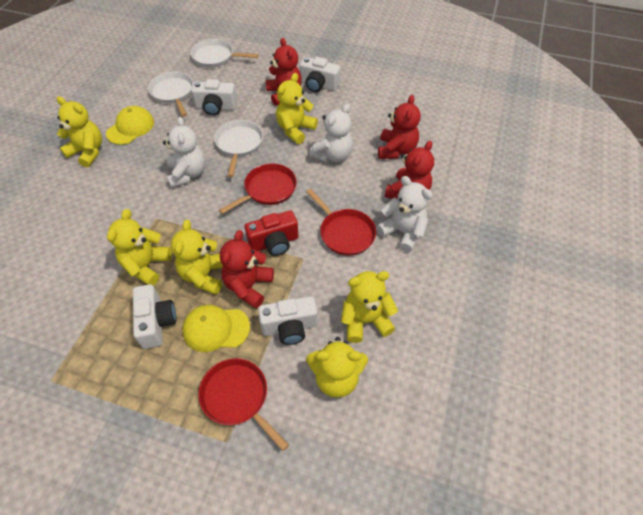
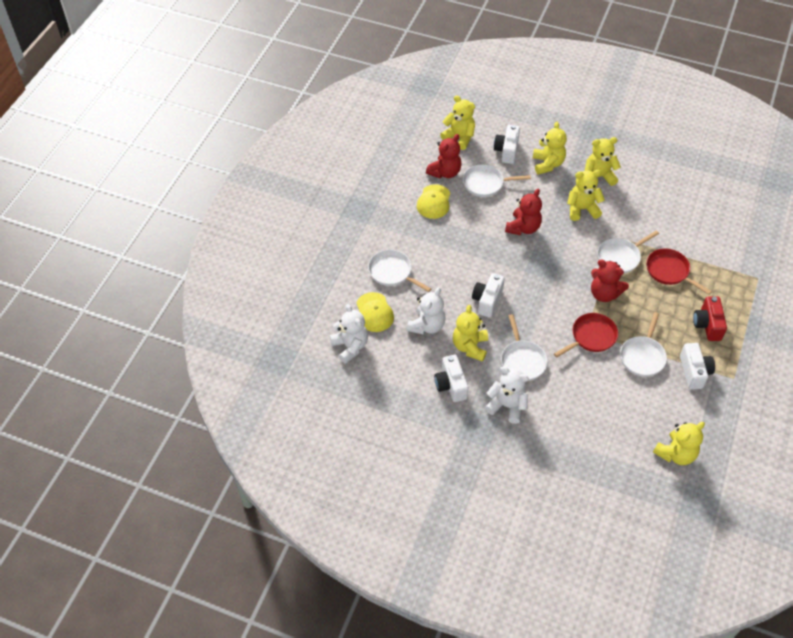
red pan: 3 -> 2
red teddy bear: 4 -> 3
white pan: 3 -> 5

